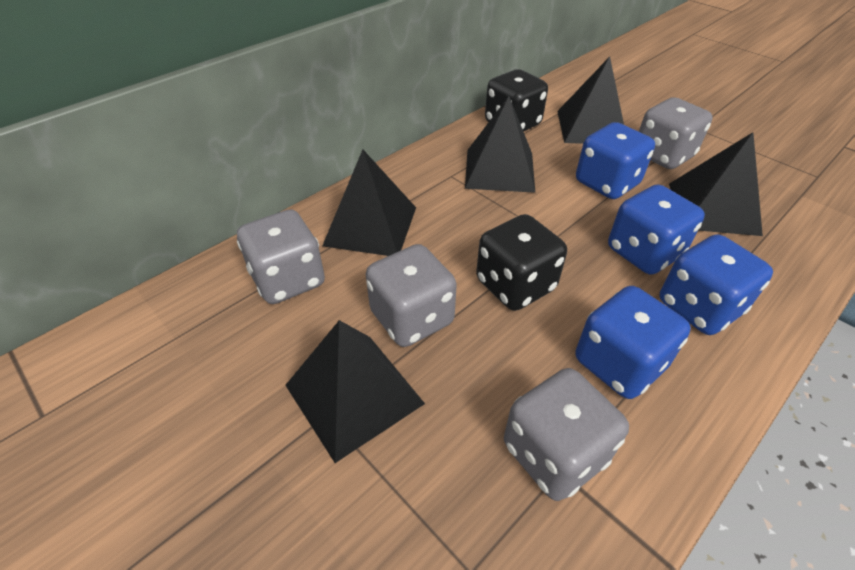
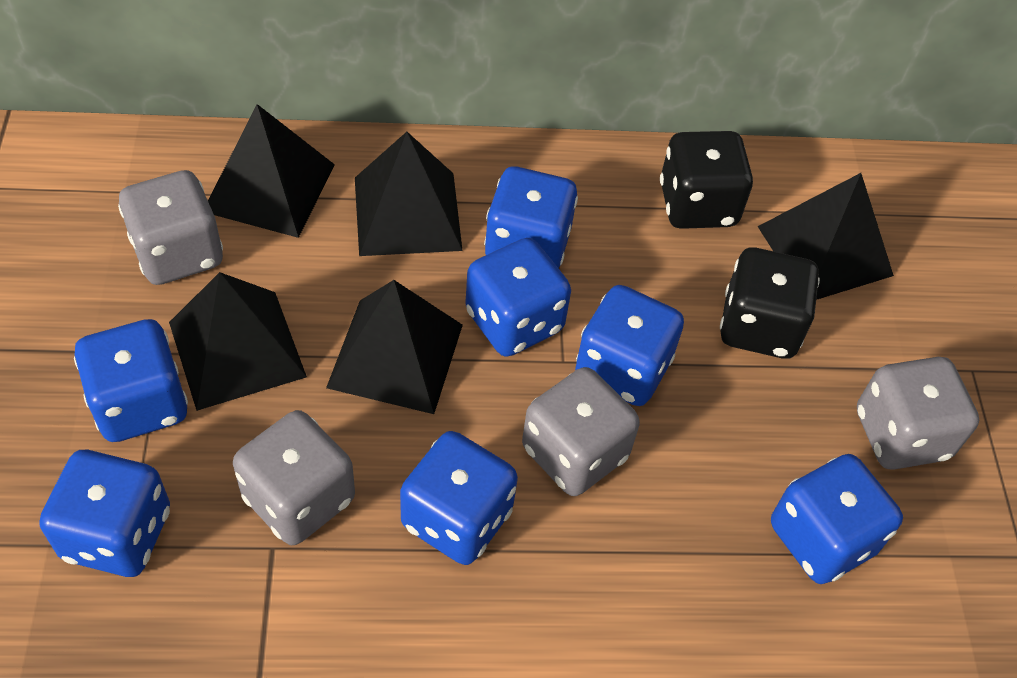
blue dice: 4 -> 7

